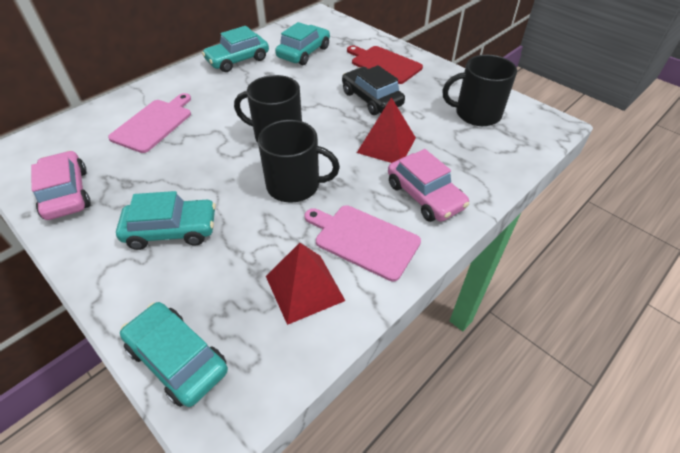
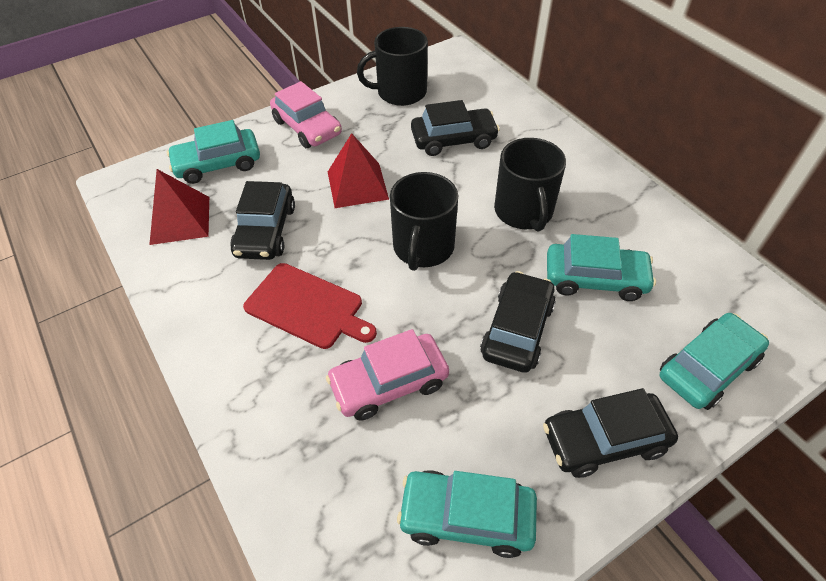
black car: 1 -> 4
pink cutting board: 2 -> 0

